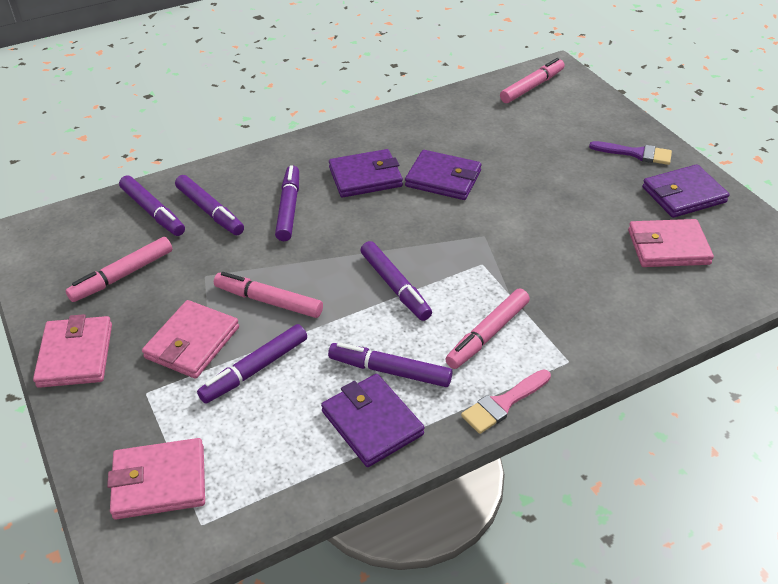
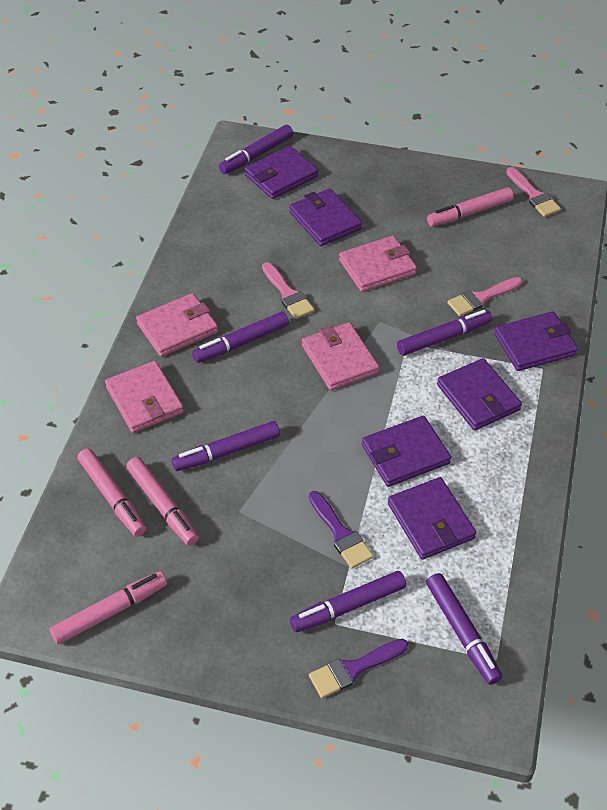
pink brush: 1 -> 3
purple brush: 1 -> 2
purple wallet: 4 -> 6

